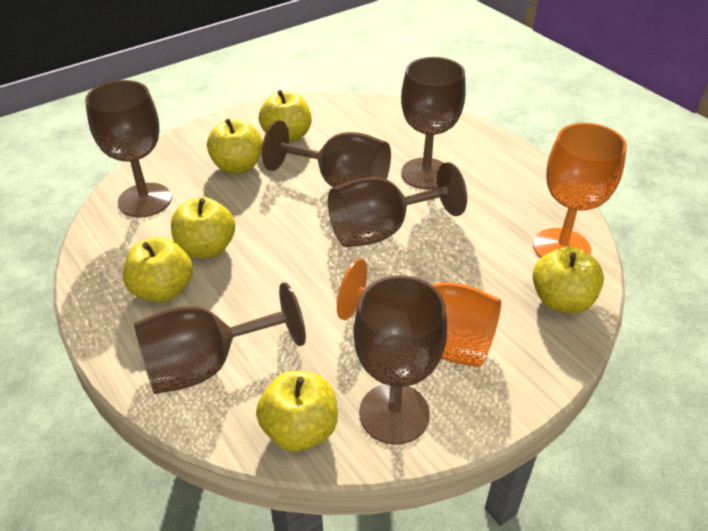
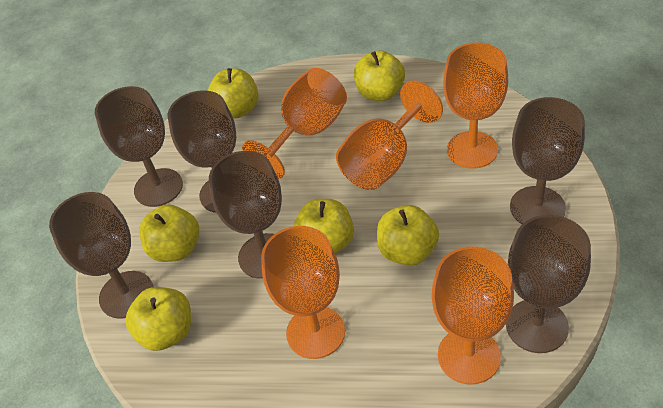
orange goblet: 2 -> 5

